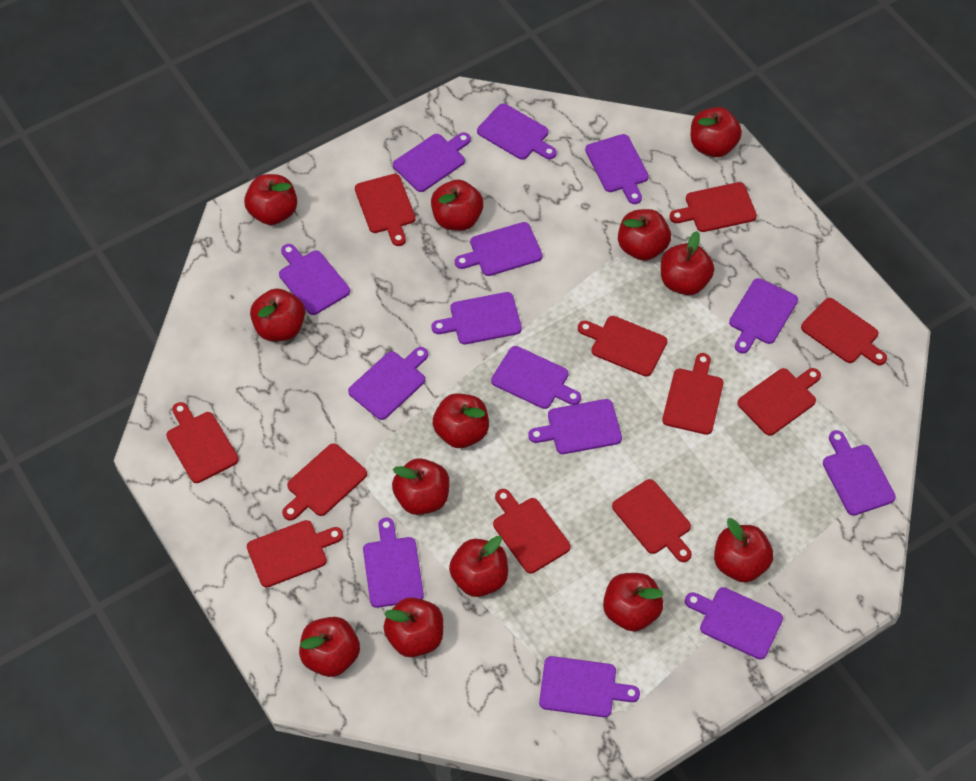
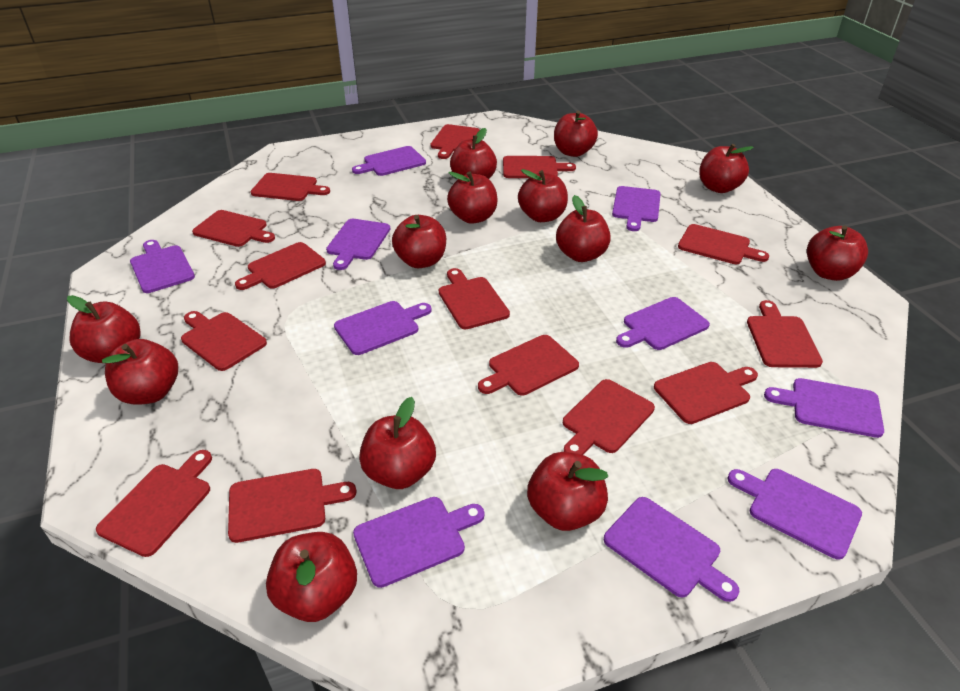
purple cutting board: 14 -> 10
red cutting board: 11 -> 14

